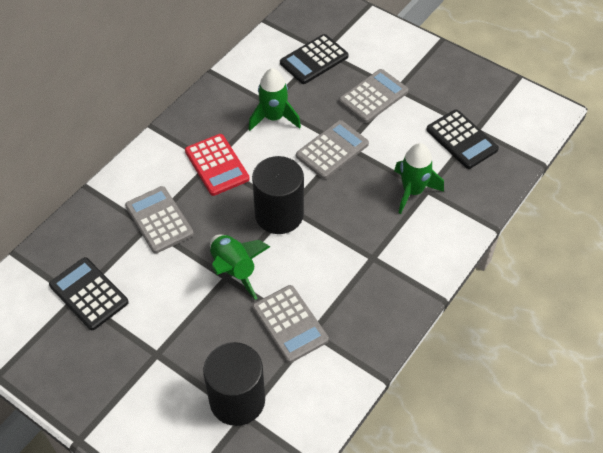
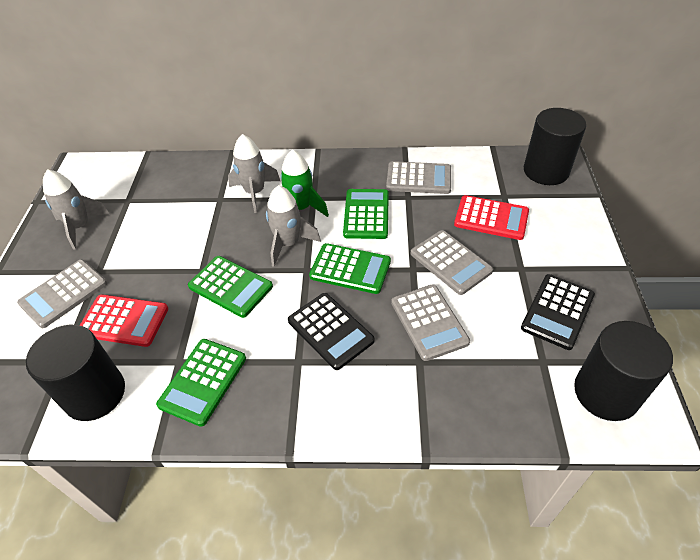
black calculator: 3 -> 2
black cylinder: 2 -> 3
green calculator: 0 -> 4
green rocket: 3 -> 1
grey rocket: 0 -> 3
red calculator: 1 -> 2

